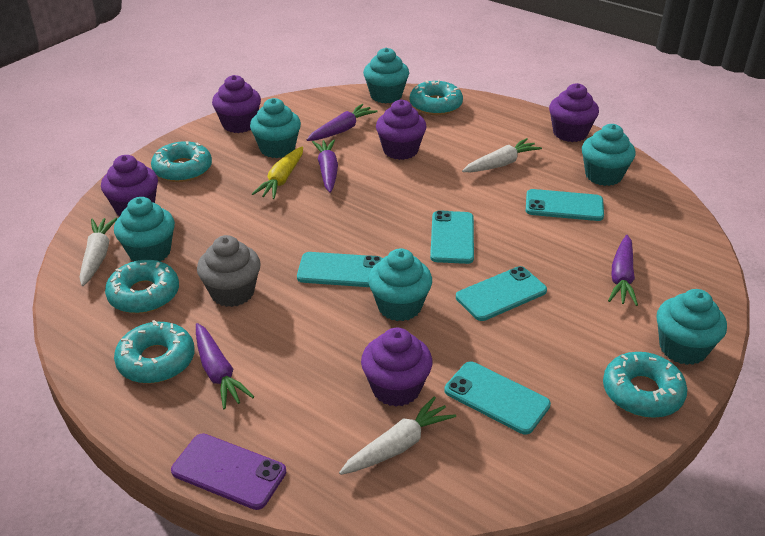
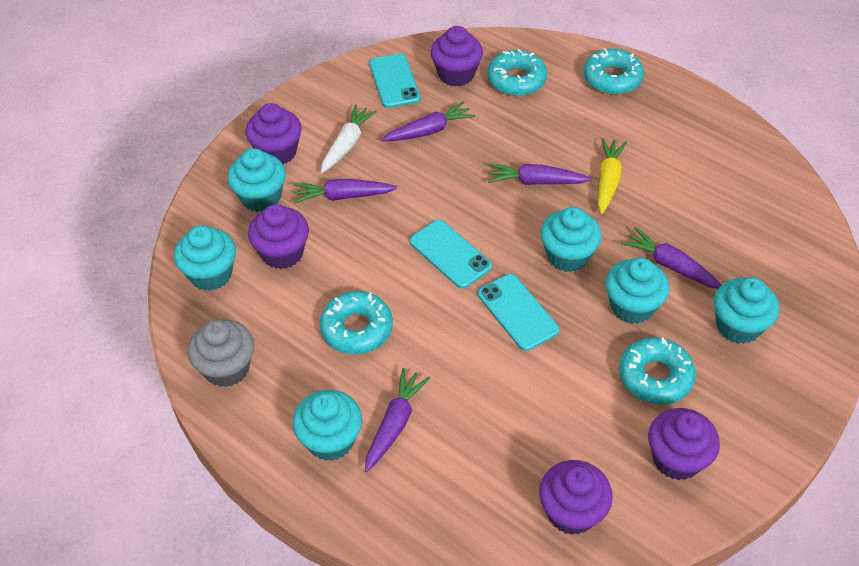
purple carrot: 4 -> 5
purple phone: 1 -> 0
turquoise donut: 5 -> 4
turquoise phone: 5 -> 3
white carrot: 3 -> 1

